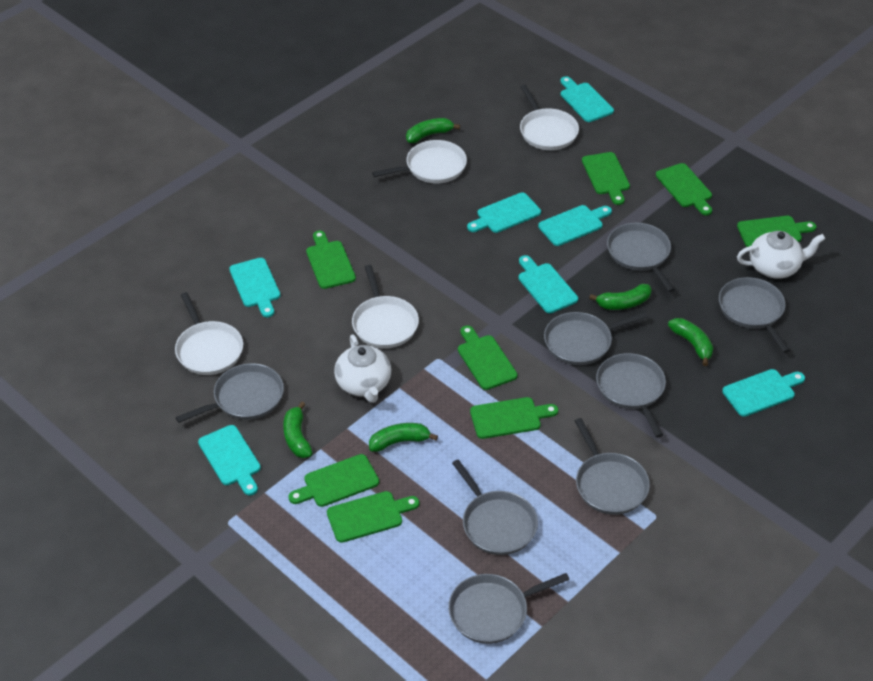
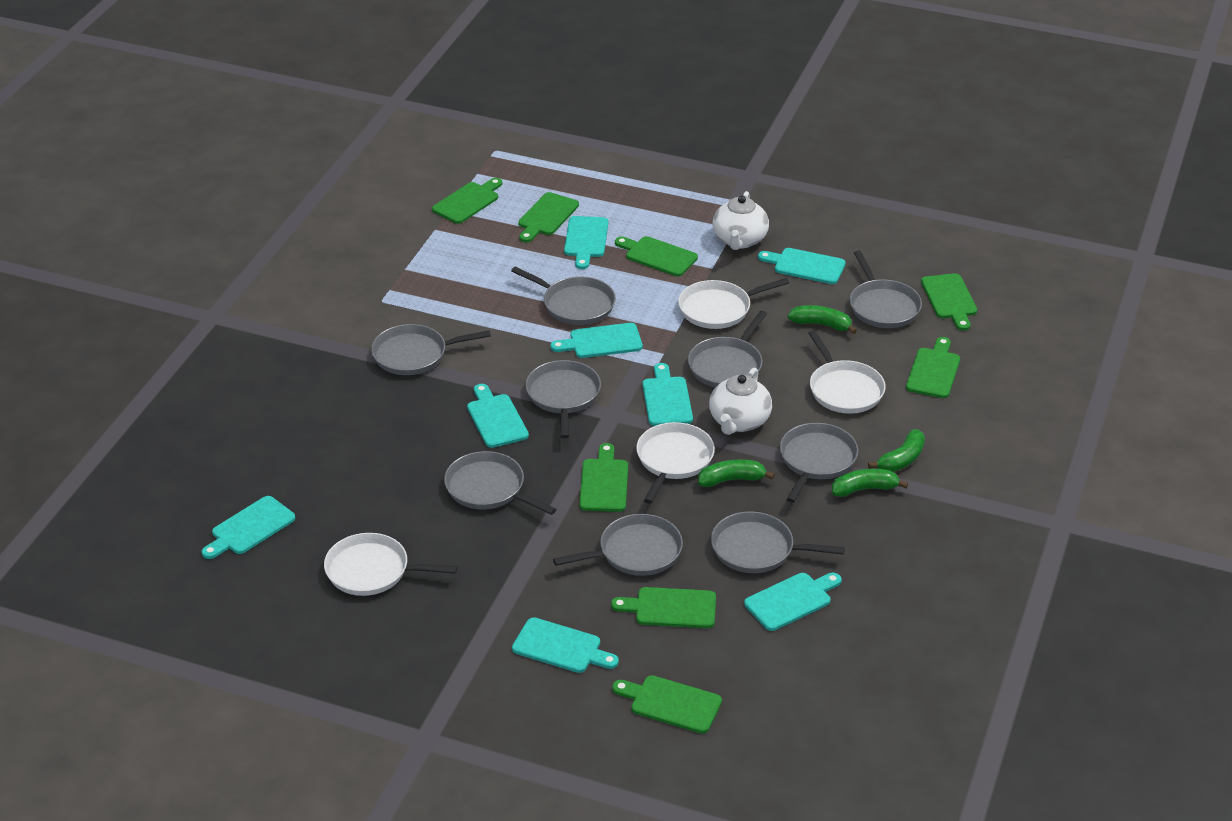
green banana: 5 -> 4
grey pan: 8 -> 9
turquoise cutting board: 7 -> 8

